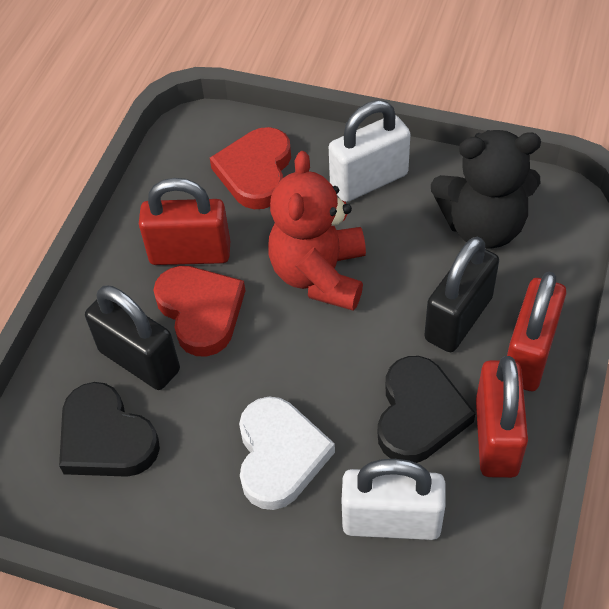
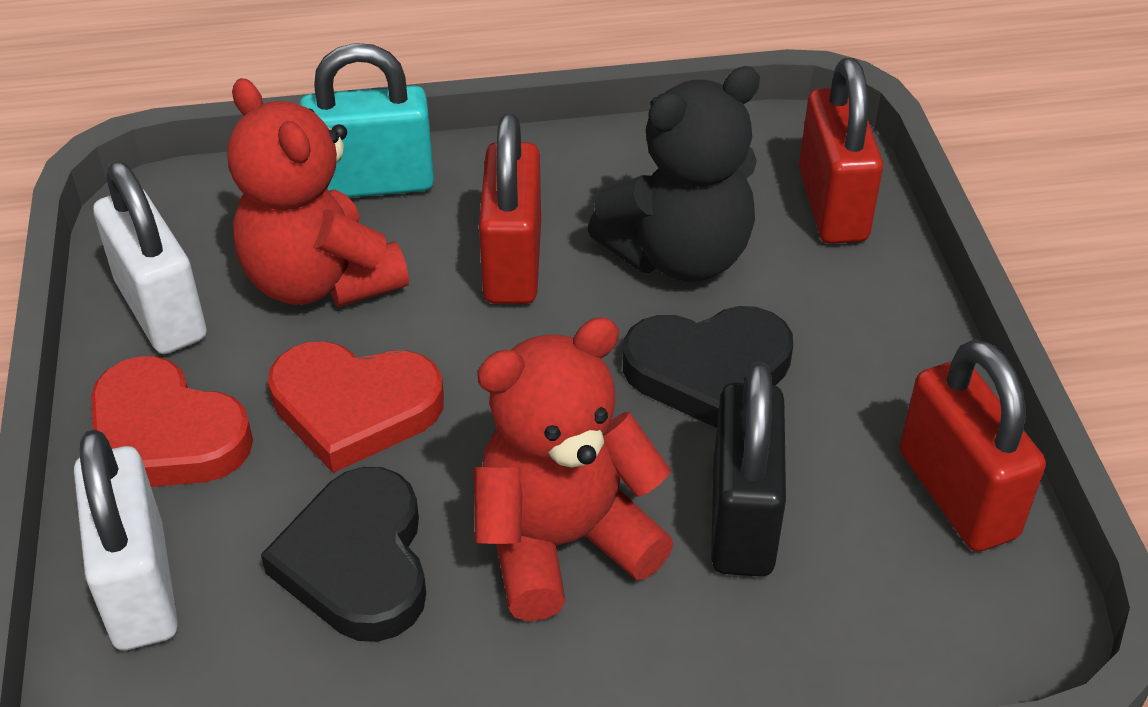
black padlock: 2 -> 1
red teddy bear: 1 -> 2
turquoise padlock: 0 -> 1
white heart: 1 -> 0

